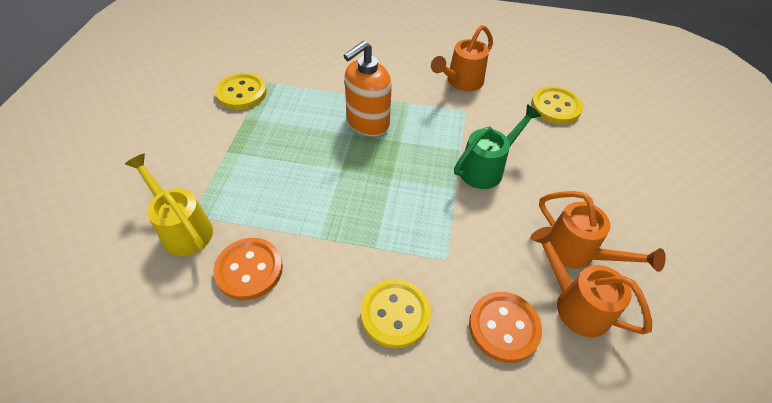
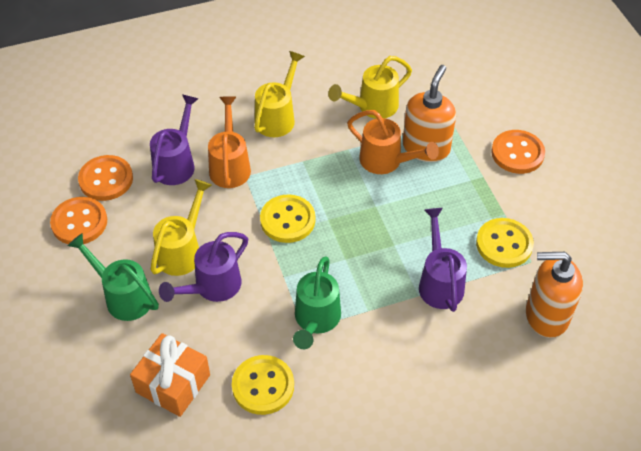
green watering can: 1 -> 2
orange button: 2 -> 3
orange gift: 0 -> 1
orange soap dispenser: 1 -> 2
orange watering can: 3 -> 2
purple watering can: 0 -> 3
yellow watering can: 1 -> 3

